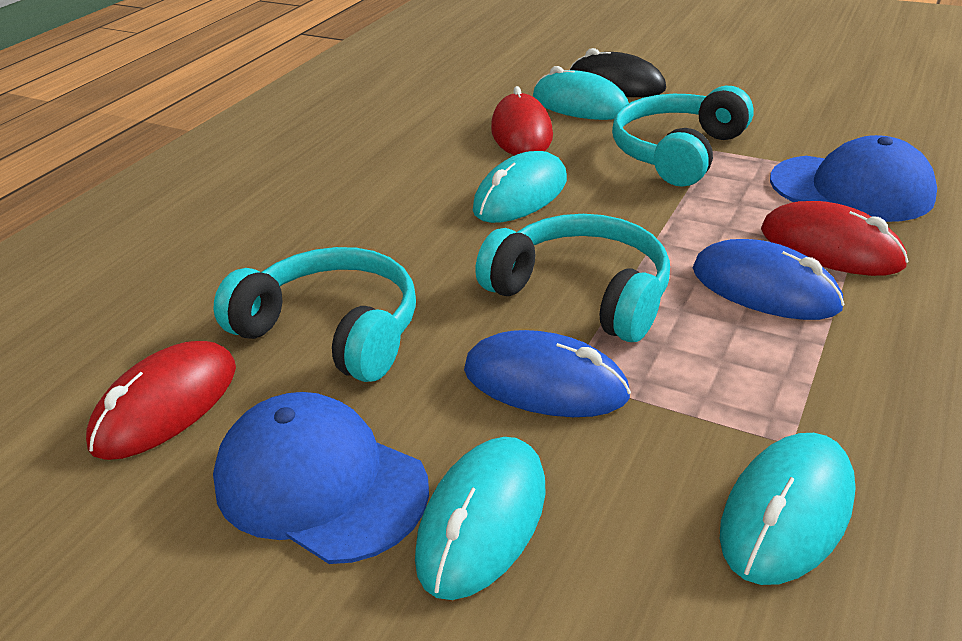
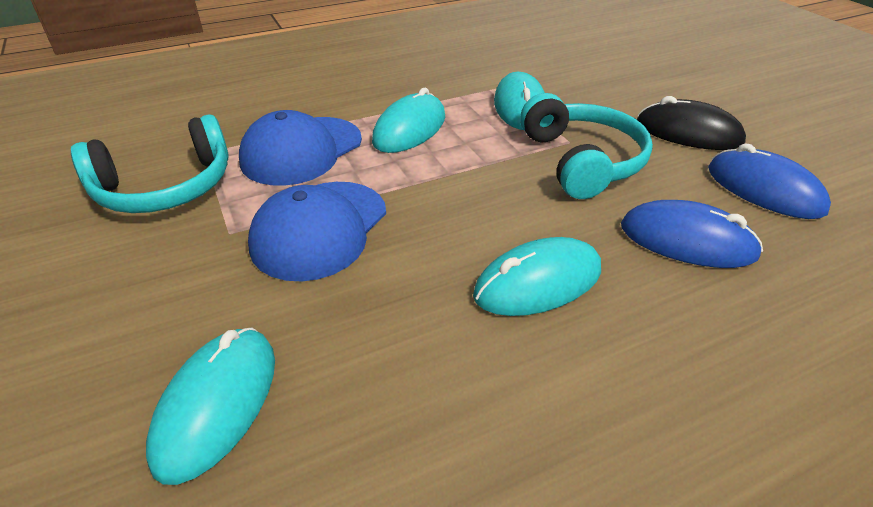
red mouse: 3 -> 0
turquoise headphones: 3 -> 2

